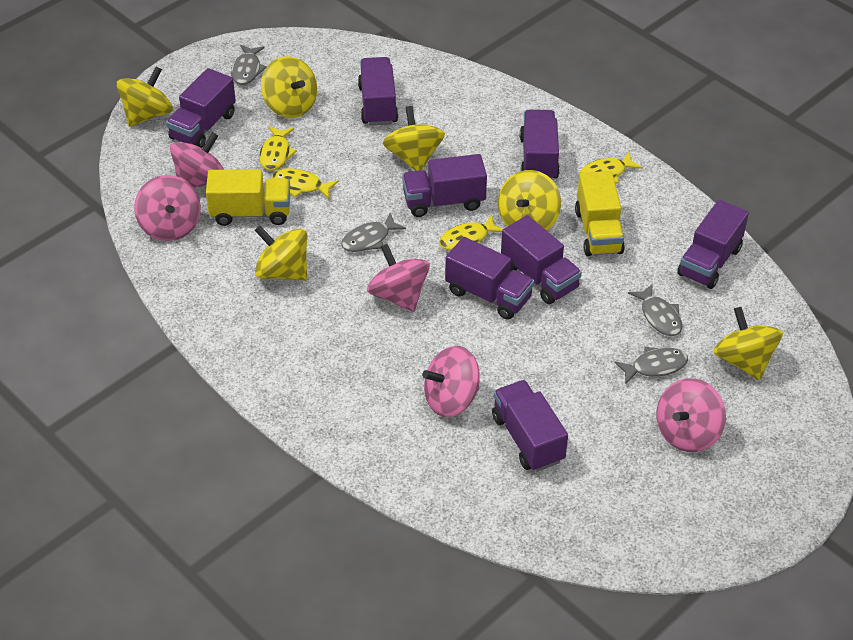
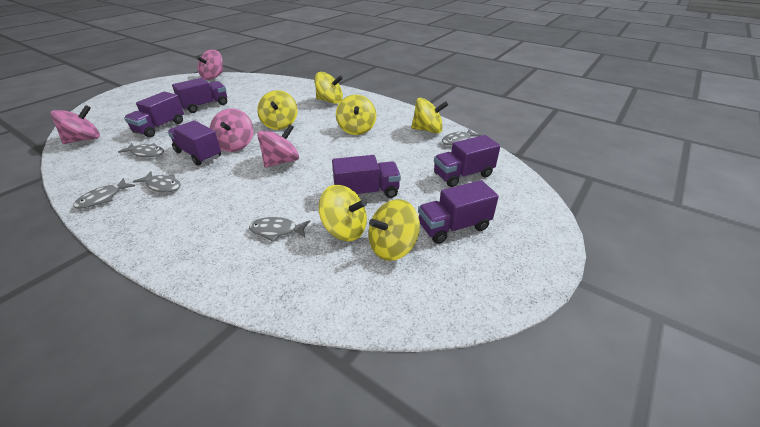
grey fish: 4 -> 5
pink spinning top: 5 -> 4
purple truck: 8 -> 6
yellow fish: 4 -> 0
yellow truck: 2 -> 0

